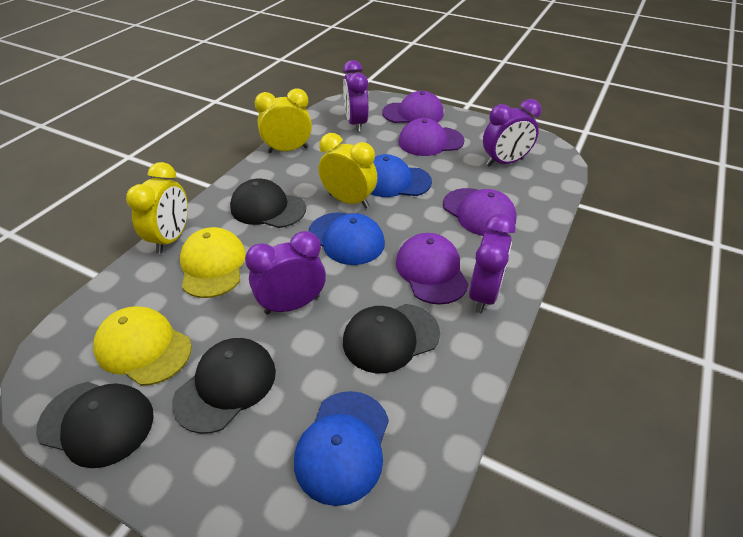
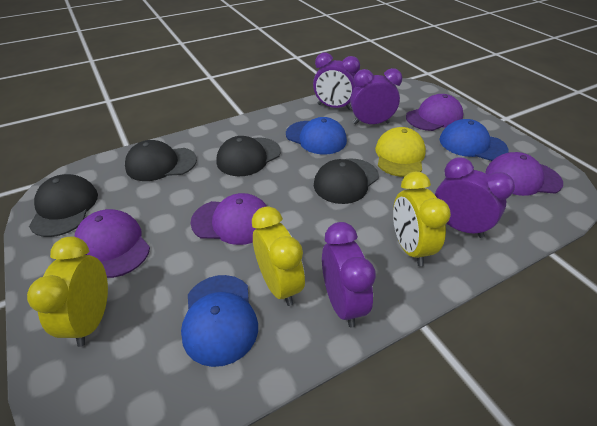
yellow cap: 2 -> 1

